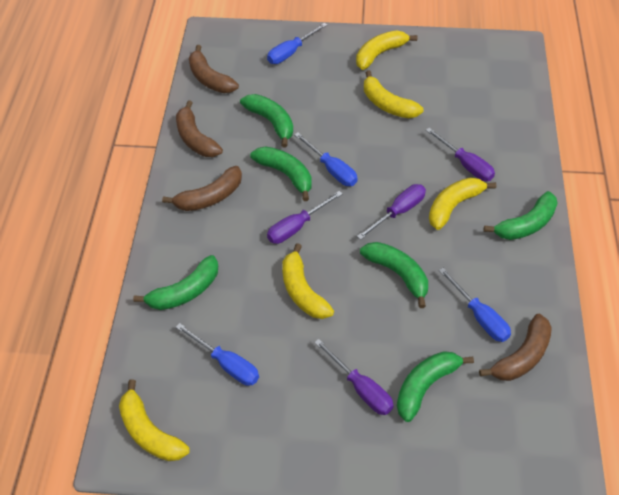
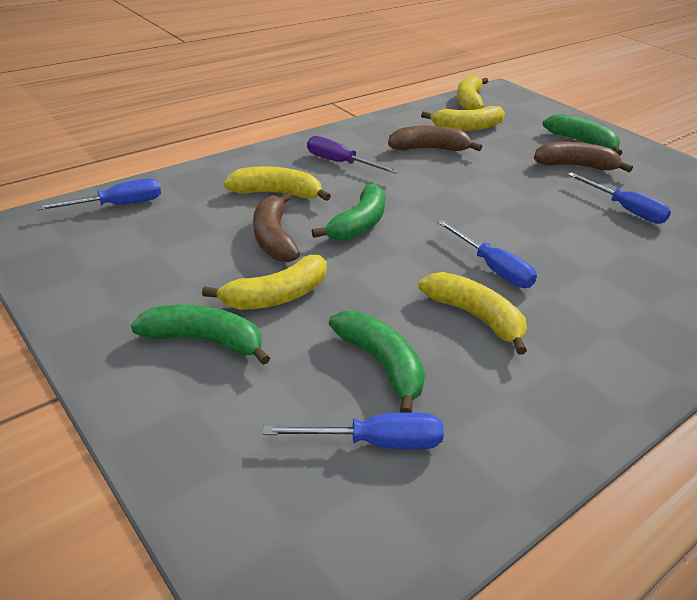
brown banana: 4 -> 3
green banana: 6 -> 4
purple screwdriver: 4 -> 1

